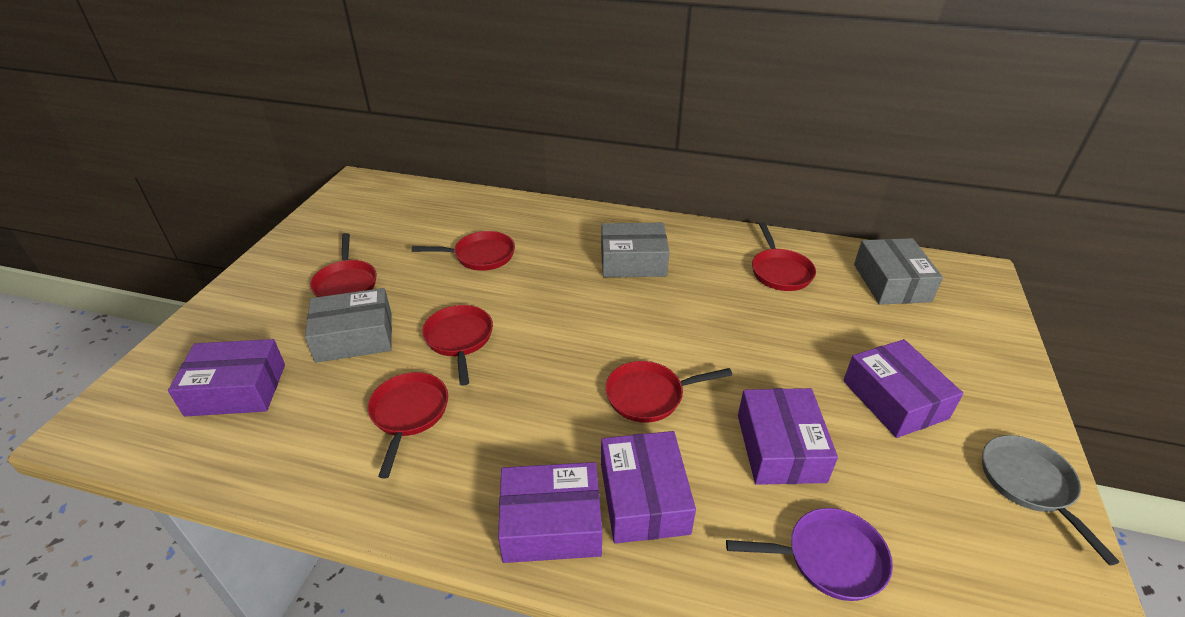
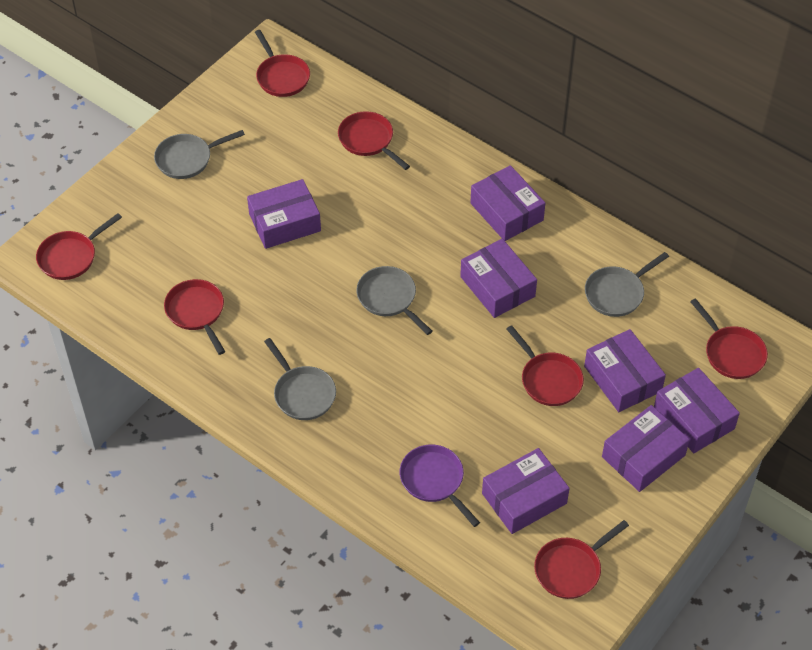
grey box: 3 -> 0
grey pan: 1 -> 4
purple box: 5 -> 7
red pan: 6 -> 7

